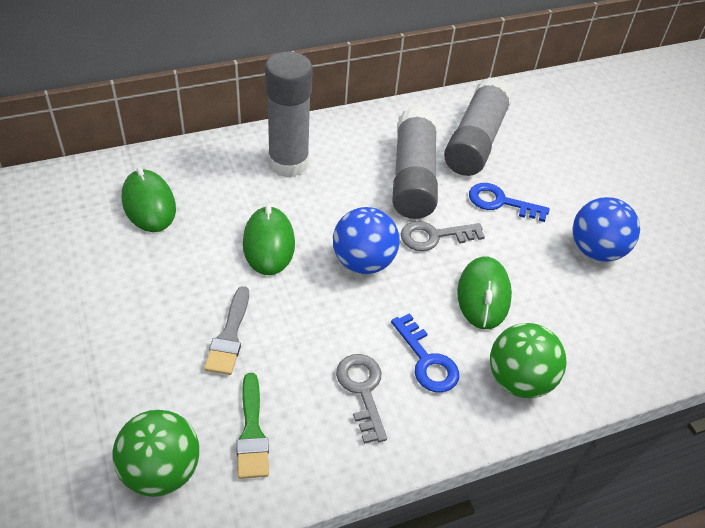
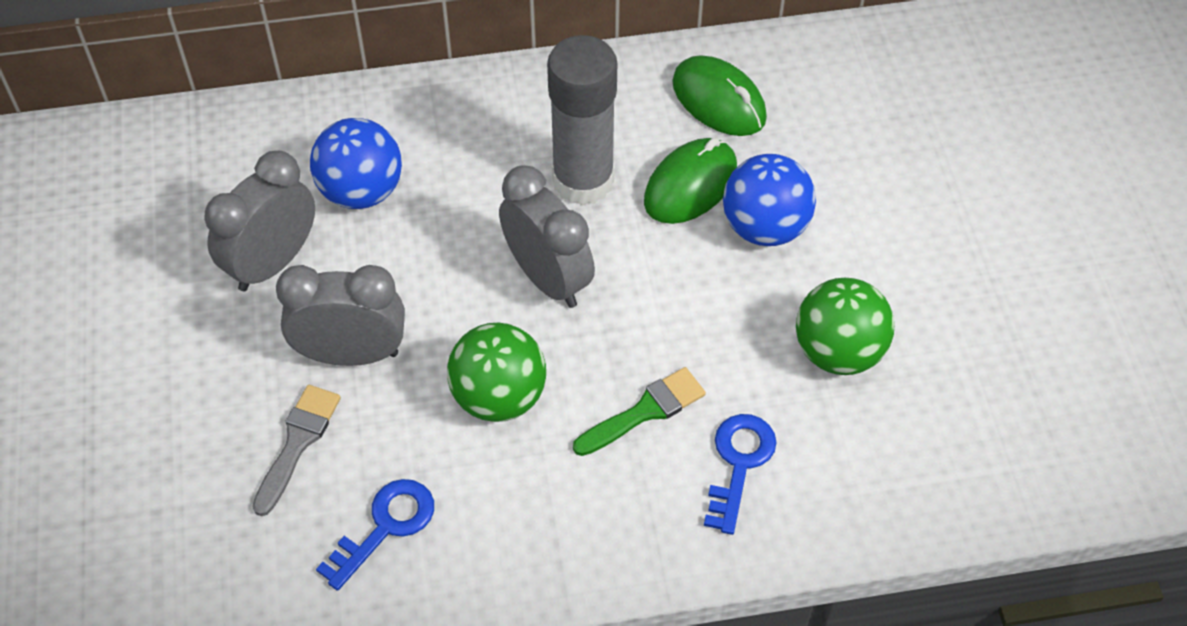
green mouse: 3 -> 2
grey clock: 0 -> 3
grey glue stick: 3 -> 1
grey key: 2 -> 0

